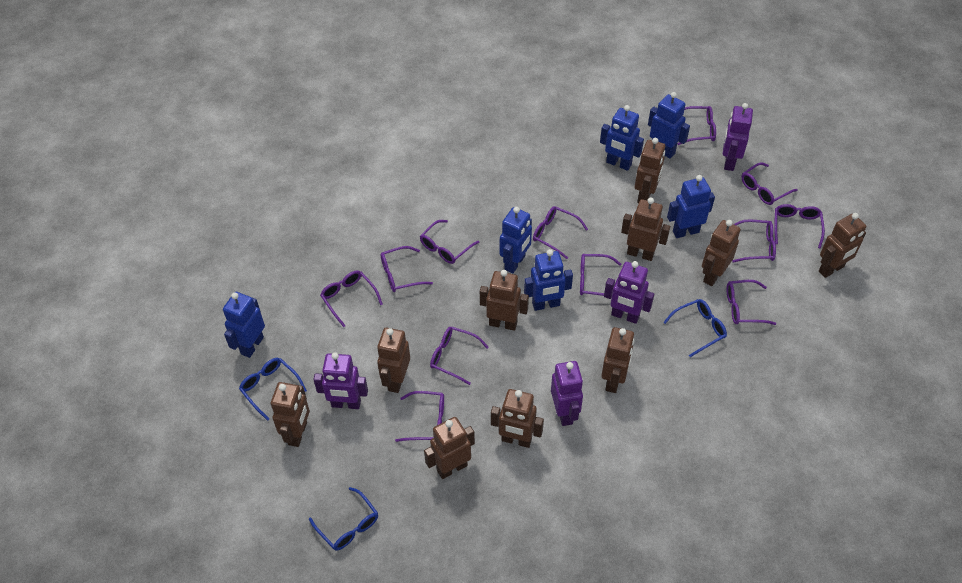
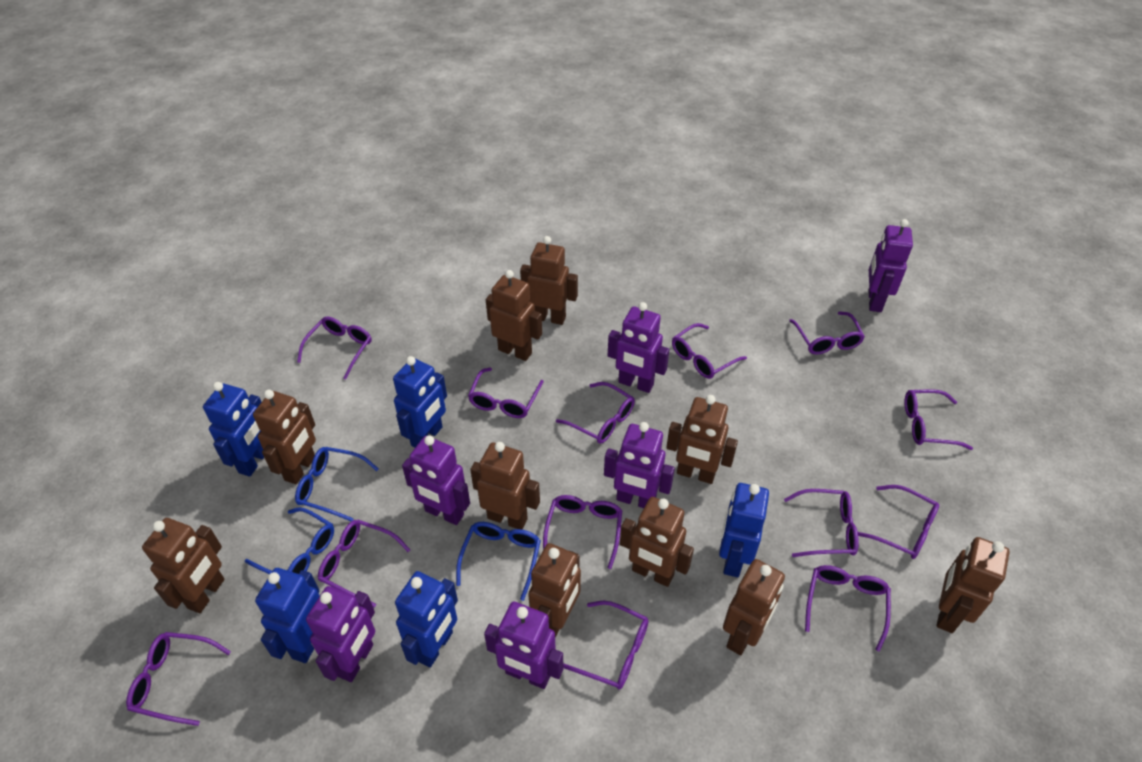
blue robot: 6 -> 5
purple glasses: 12 -> 13
purple robot: 4 -> 6

